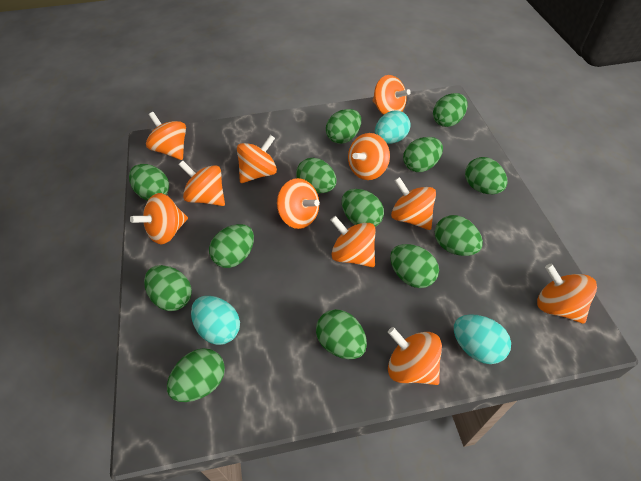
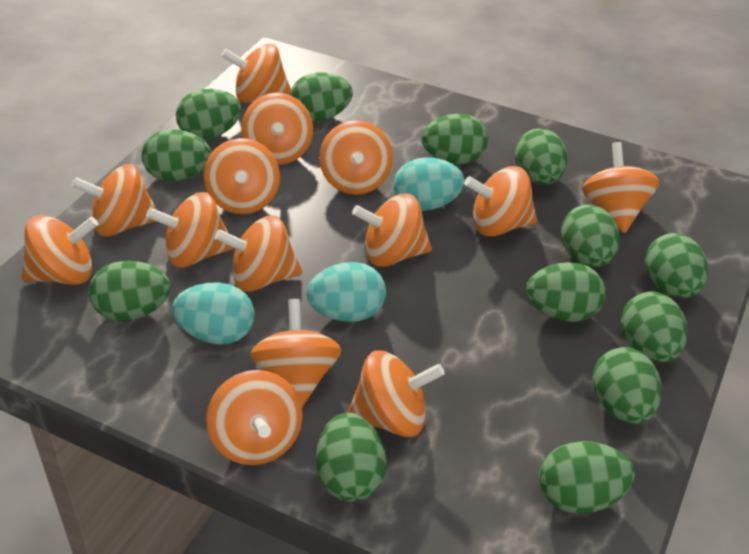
orange spinning top: 11 -> 14

